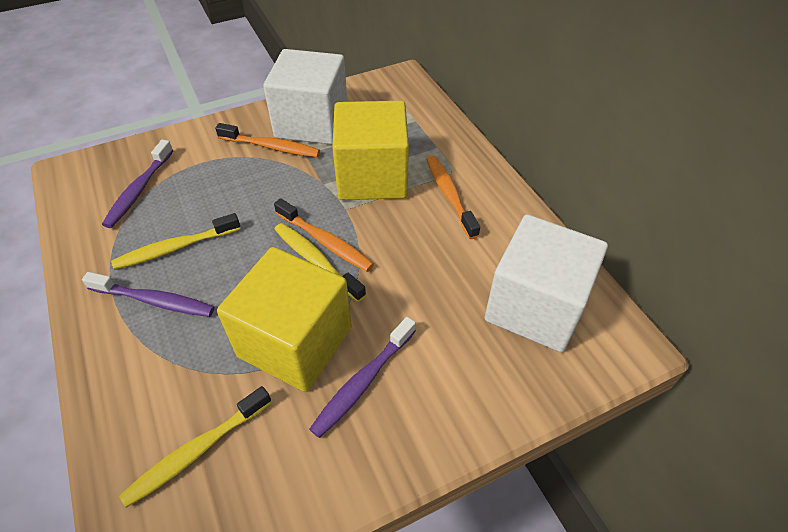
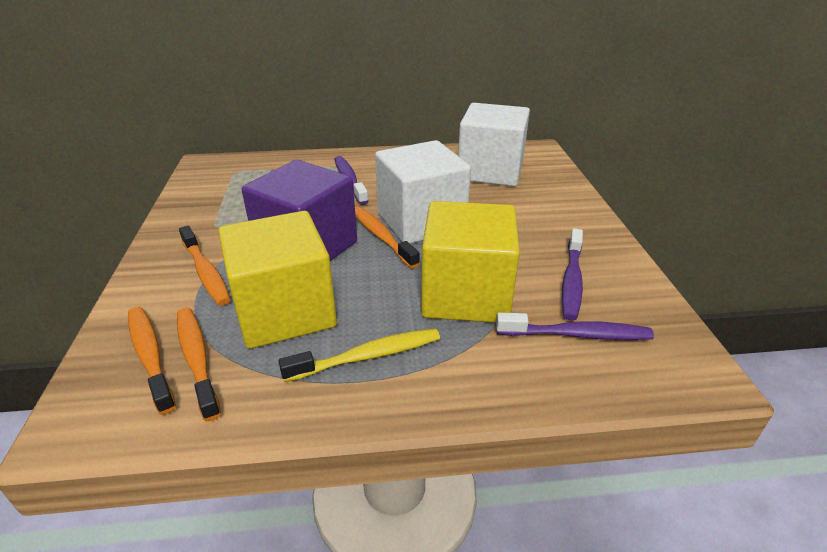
orange toothbrush: 3 -> 4
purple cube: 0 -> 1
yellow toothbrush: 3 -> 1

